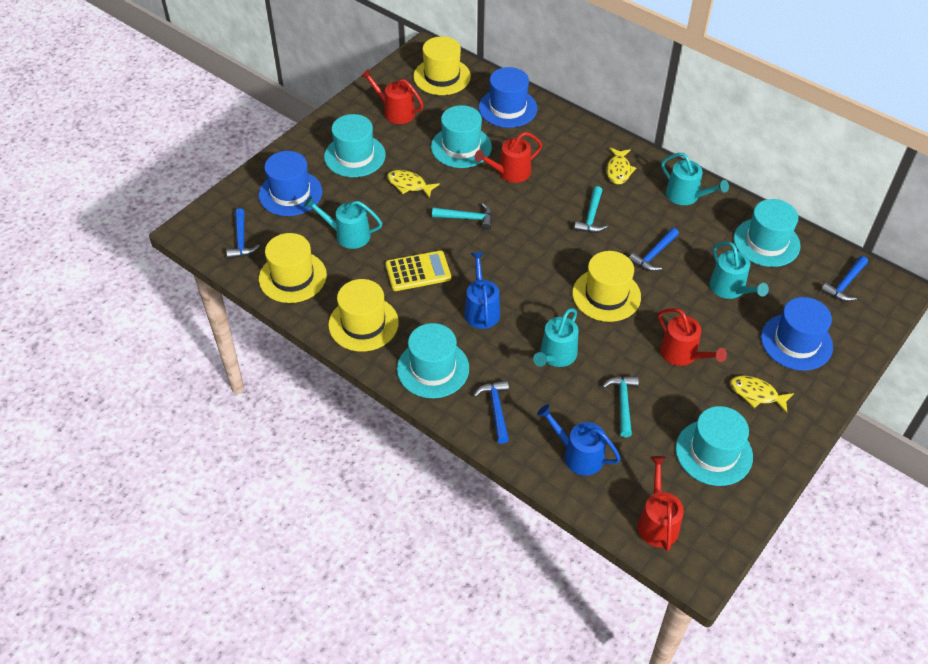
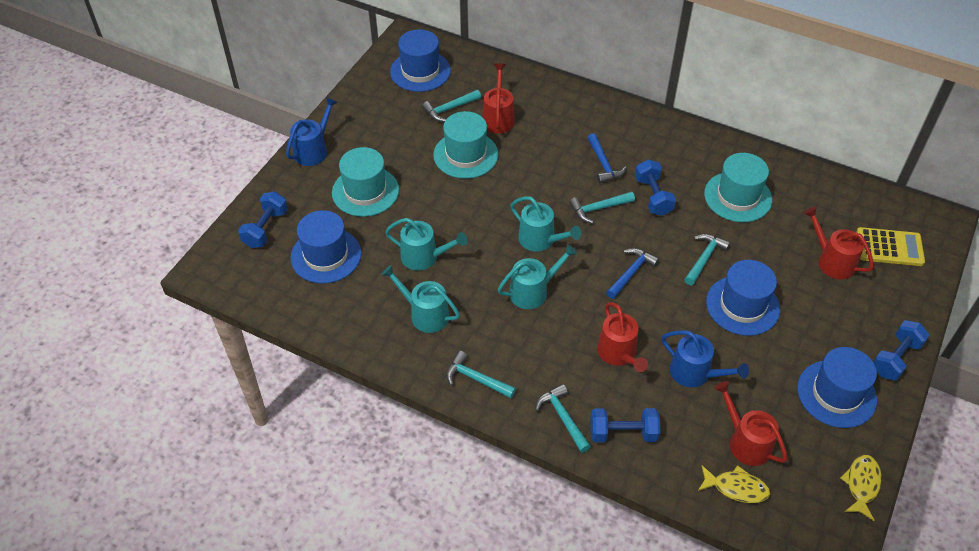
blue dumbbell: 0 -> 4
blue hammer: 4 -> 2
blue hat: 3 -> 4
turquoise hammer: 3 -> 5
turquoise hat: 5 -> 3
yellow fish: 3 -> 2
yellow hat: 4 -> 0

